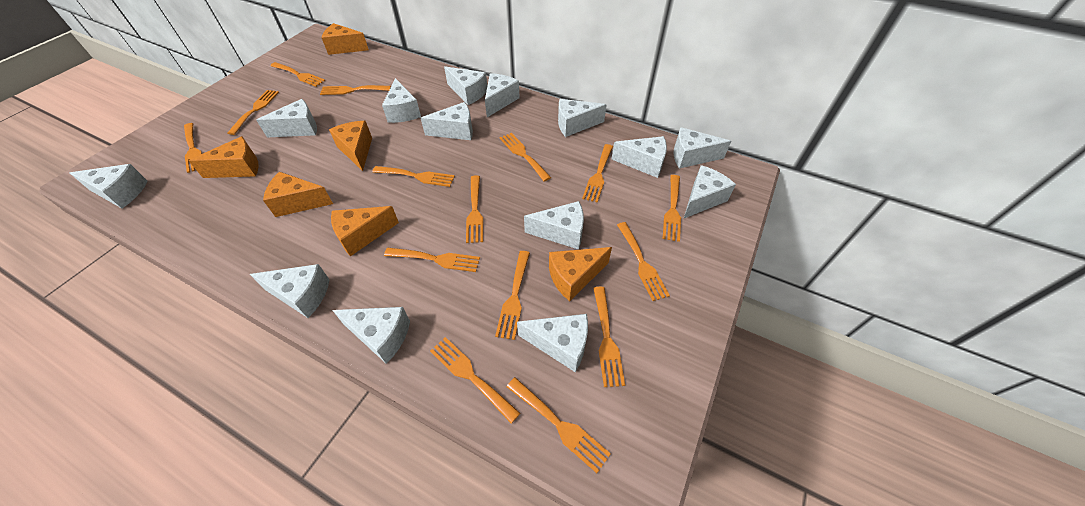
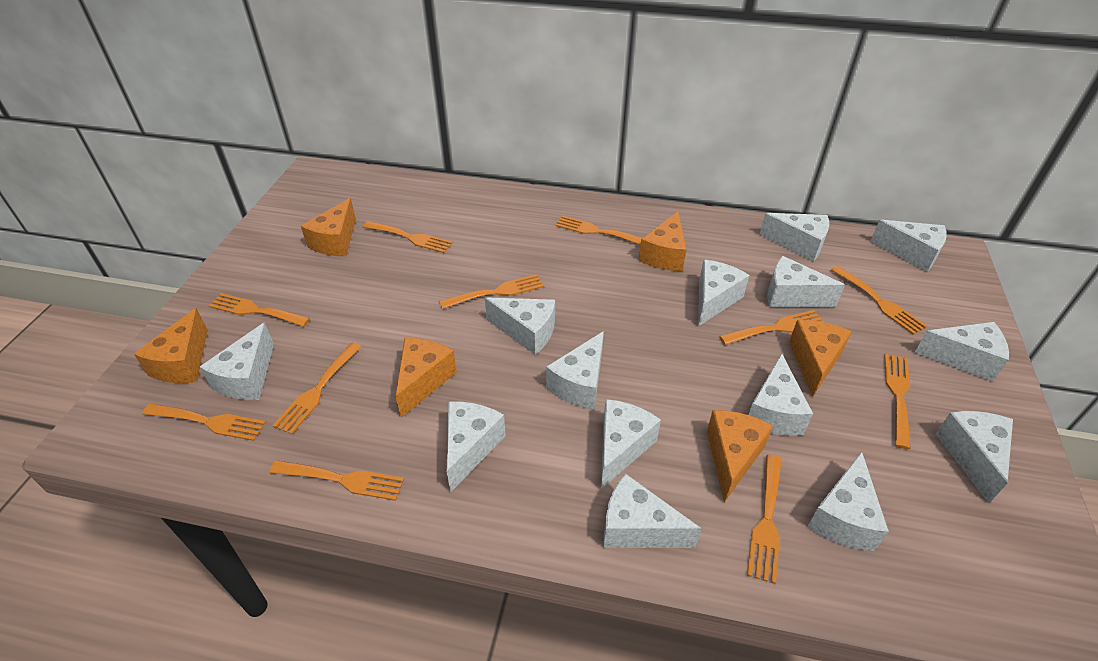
orange fork: 15 -> 11

